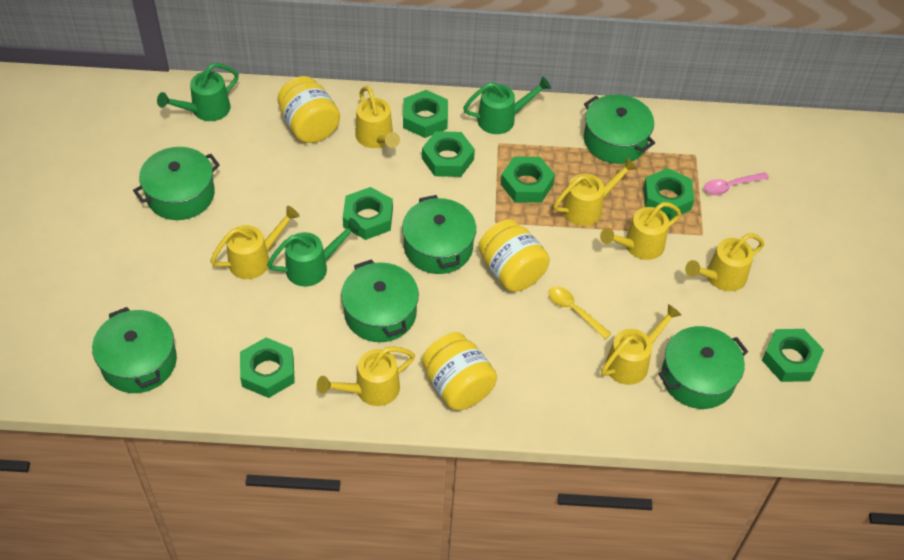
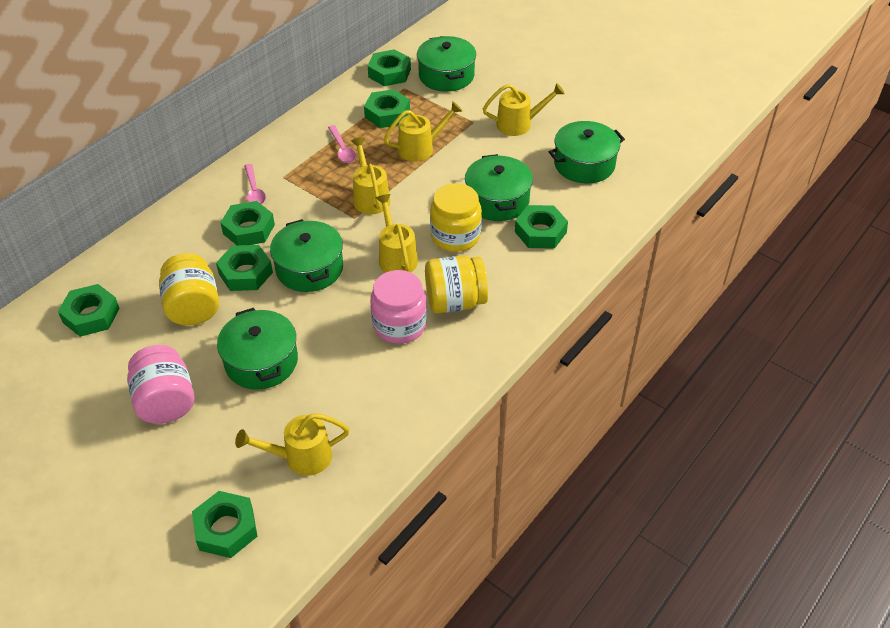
green pot: 6 -> 5
green watering can: 3 -> 0
pink jar: 0 -> 2
pink spoon: 1 -> 2
yellow spoon: 1 -> 0
yellow watering can: 7 -> 5

